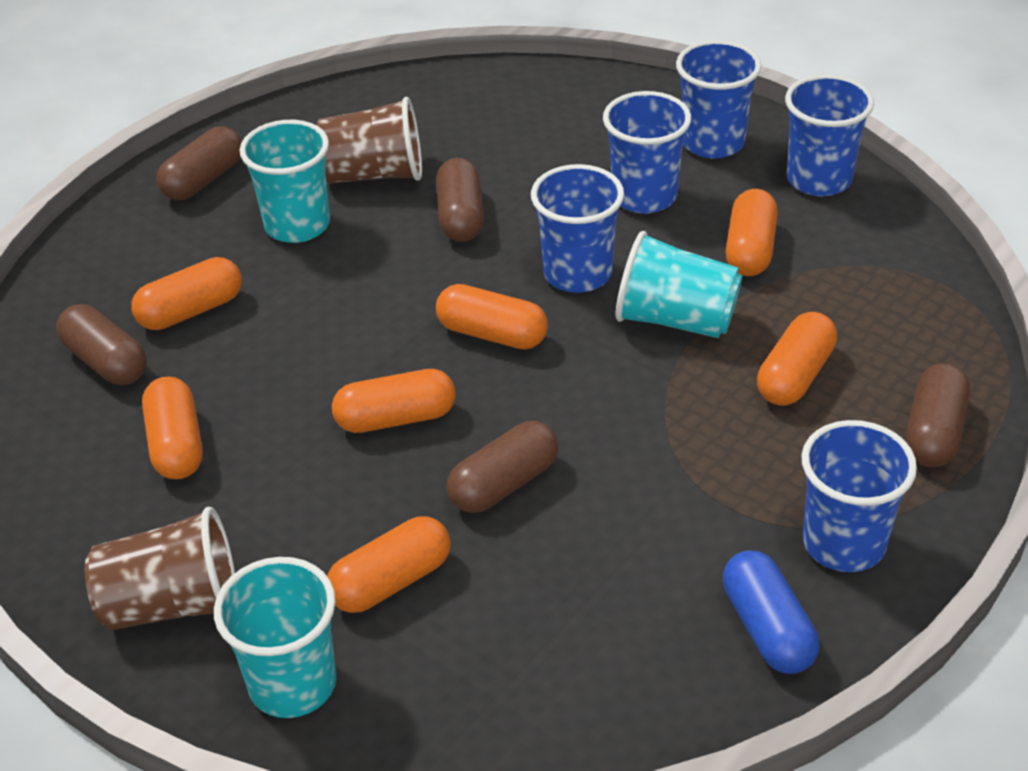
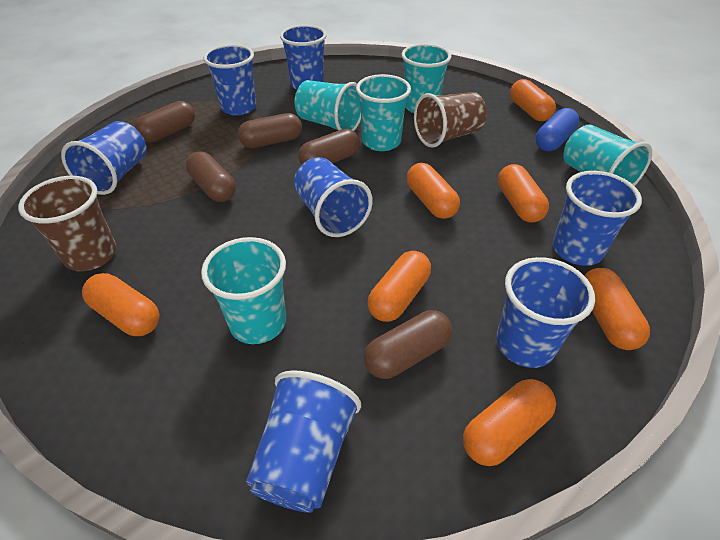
blue cup: 5 -> 7
turquoise cup: 3 -> 5

